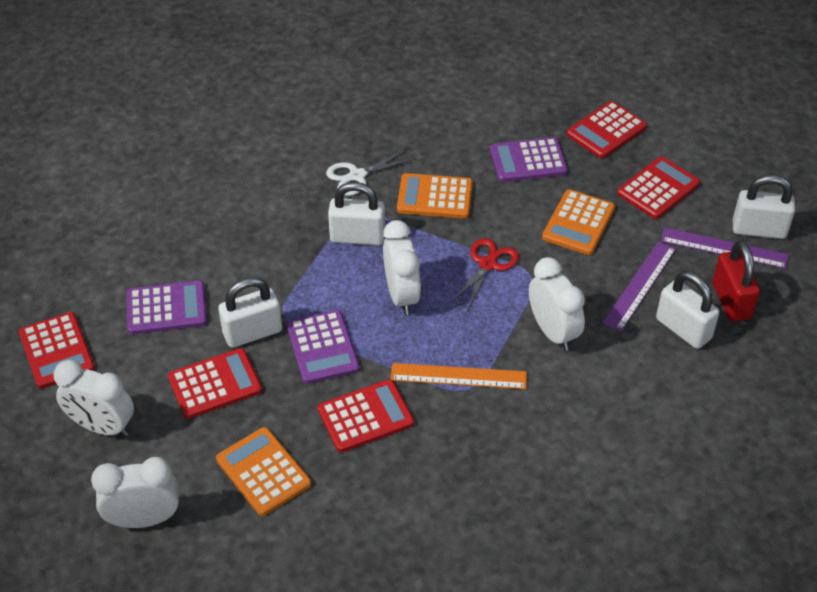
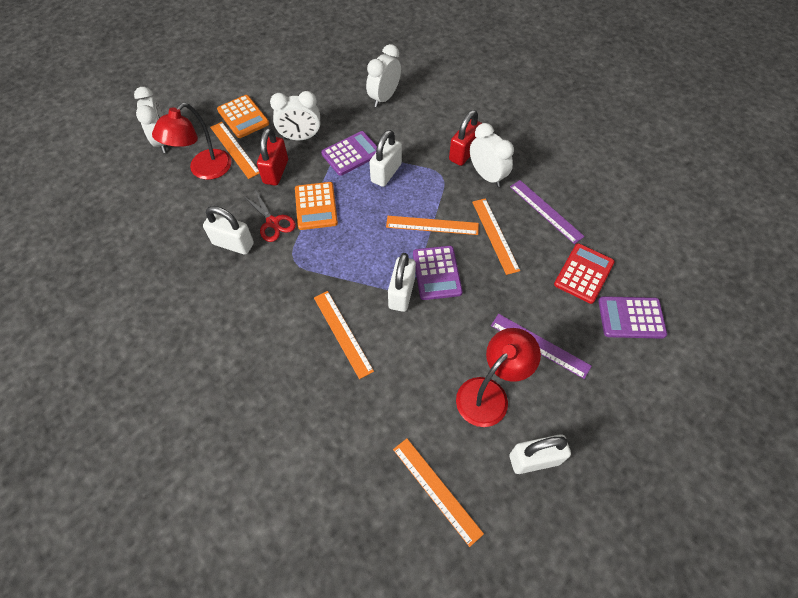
orange calculator: 3 -> 2
orange ruler: 1 -> 5
red calculator: 5 -> 1
red lamp: 0 -> 2
red padlock: 1 -> 2
white scissors: 1 -> 0

